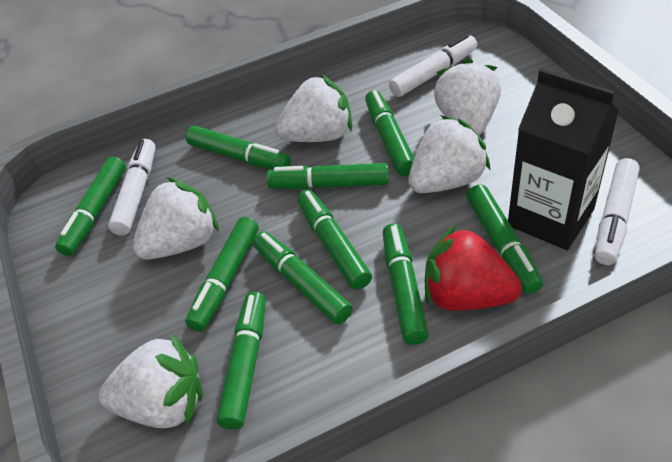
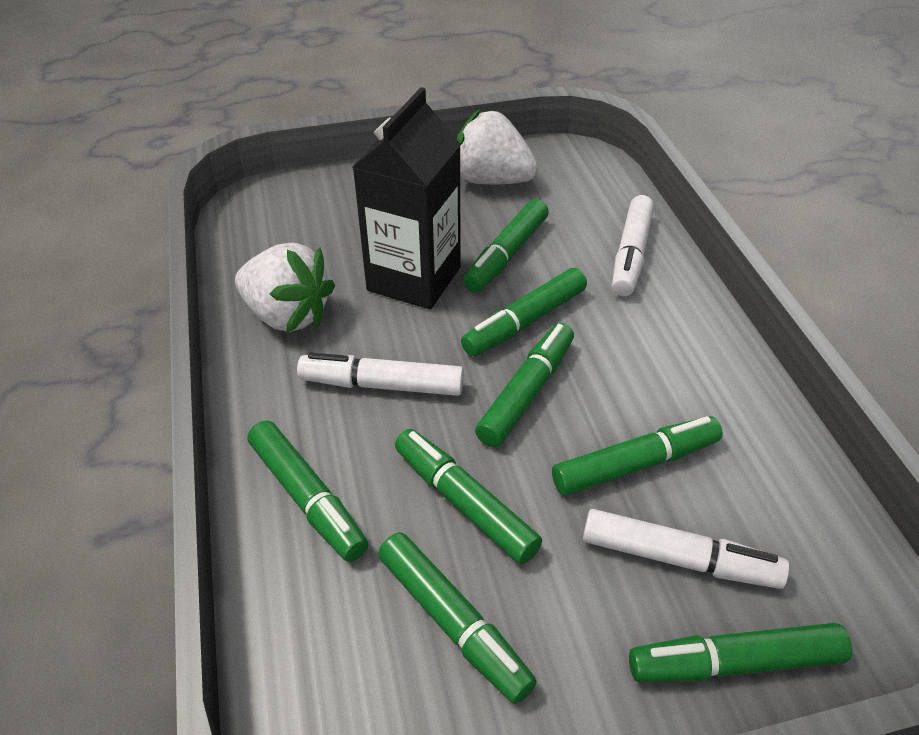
green marker: 10 -> 8
red strawberry: 1 -> 0
white strawberry: 5 -> 2

